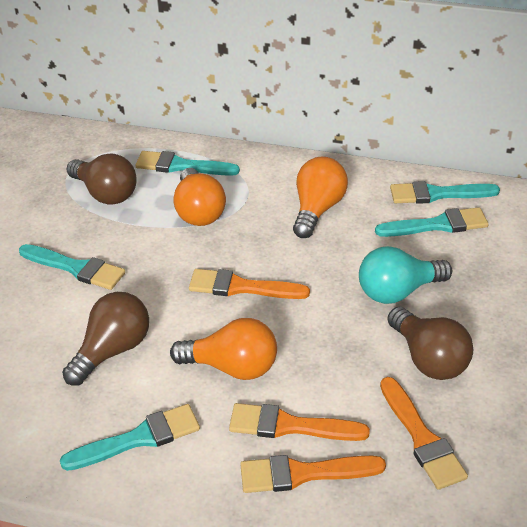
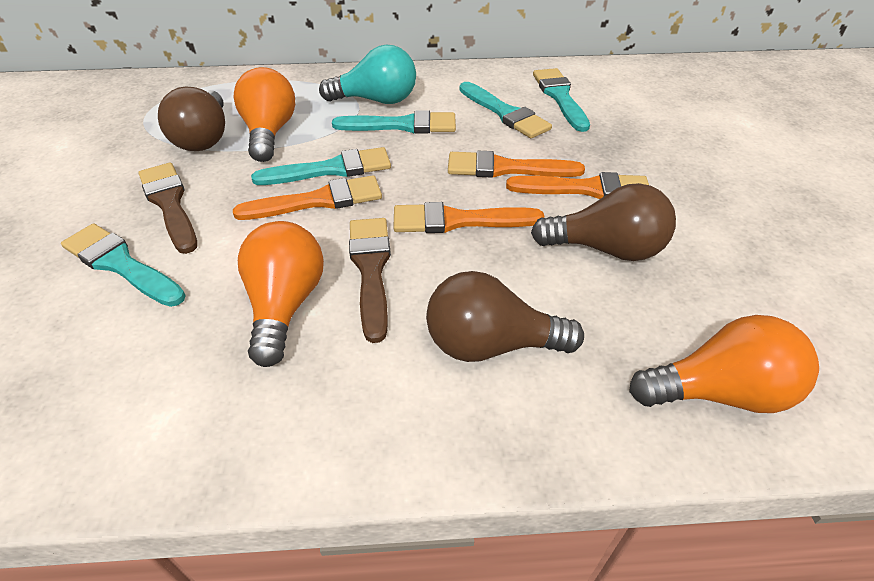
brown brush: 0 -> 2

